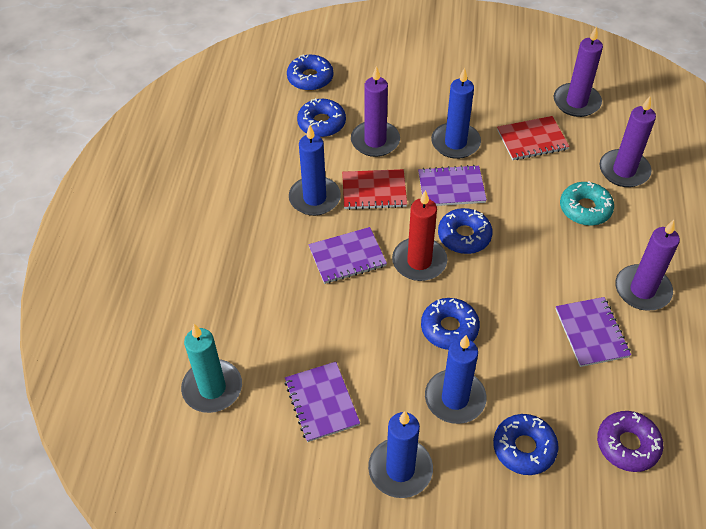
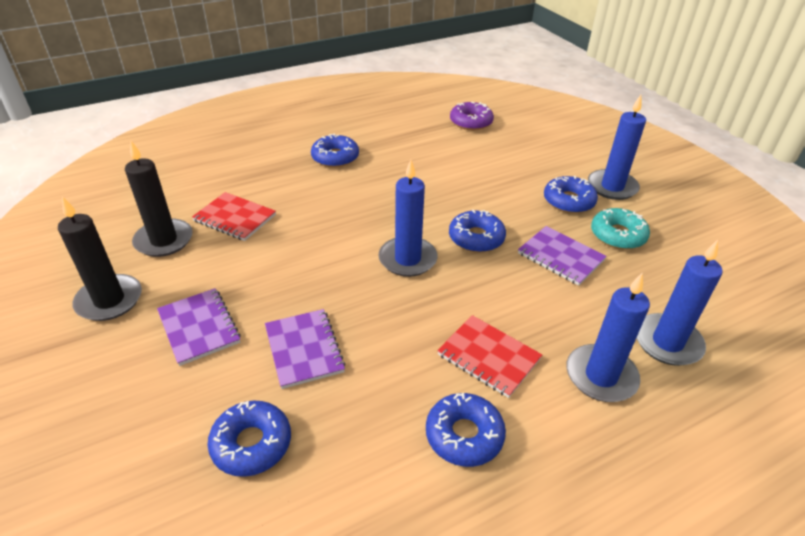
black candle: 0 -> 2
purple candle: 4 -> 0
purple notebook: 4 -> 3
red candle: 1 -> 0
turquoise candle: 1 -> 0

